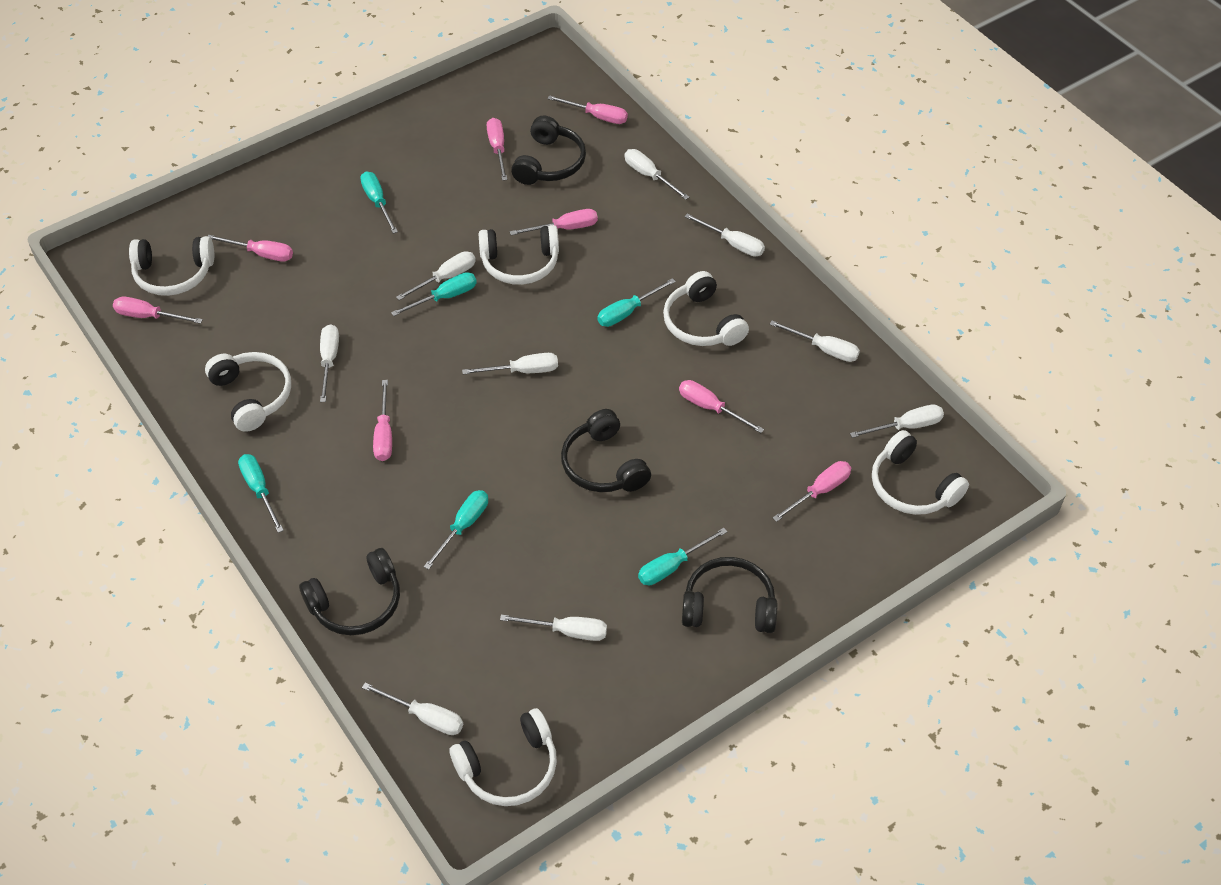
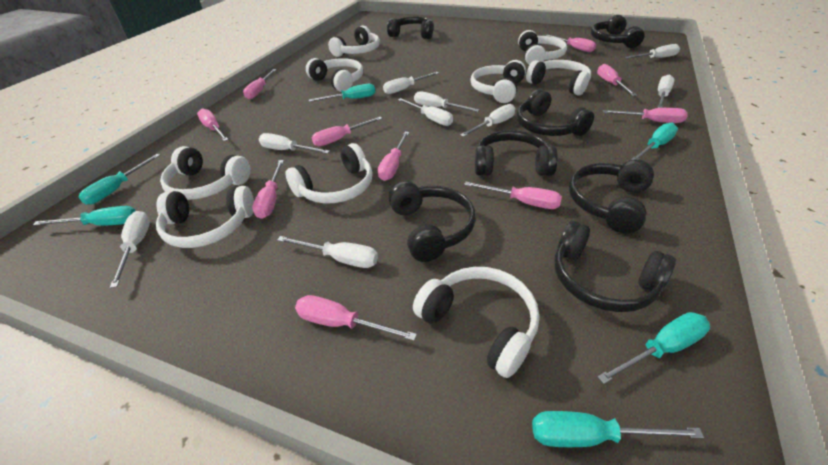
black headphones: 4 -> 7
pink screwdriver: 8 -> 10
white headphones: 6 -> 9

